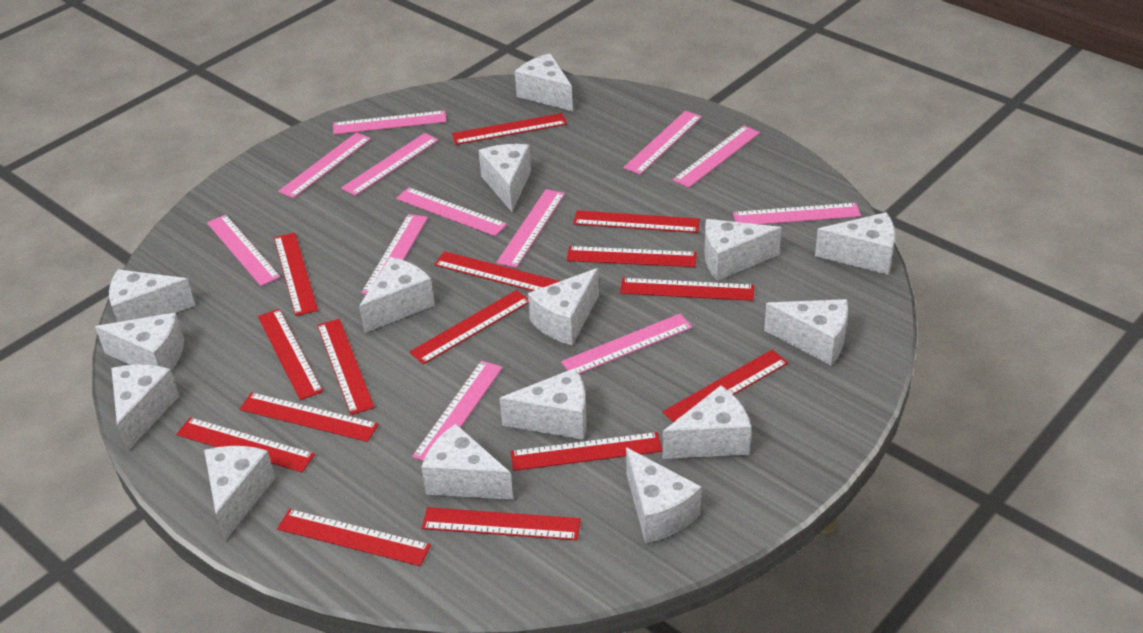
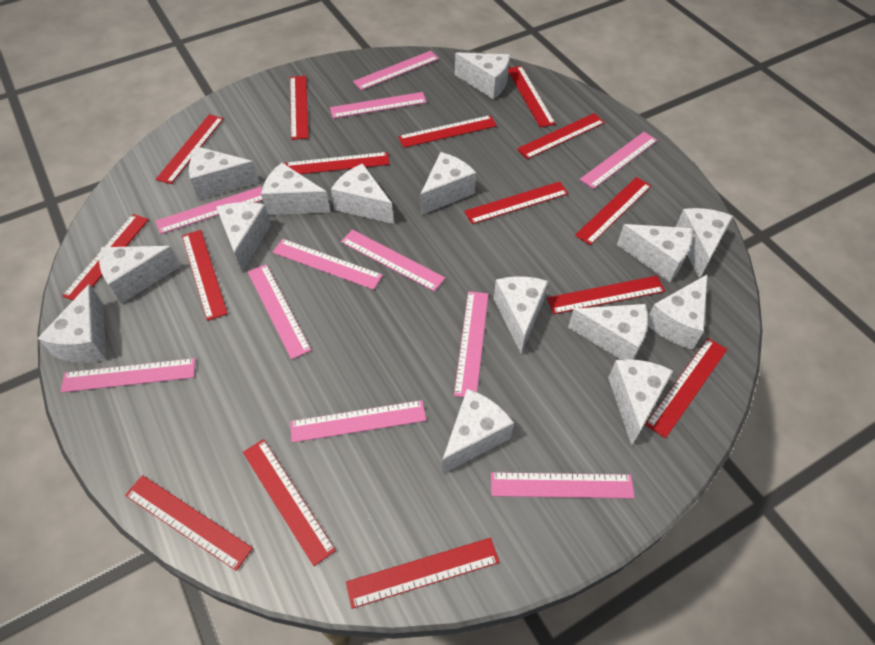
pink ruler: 12 -> 11

